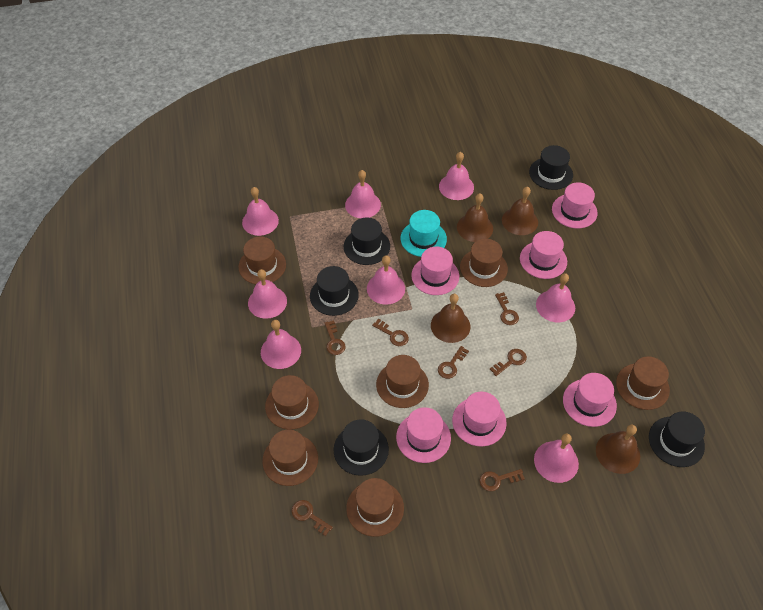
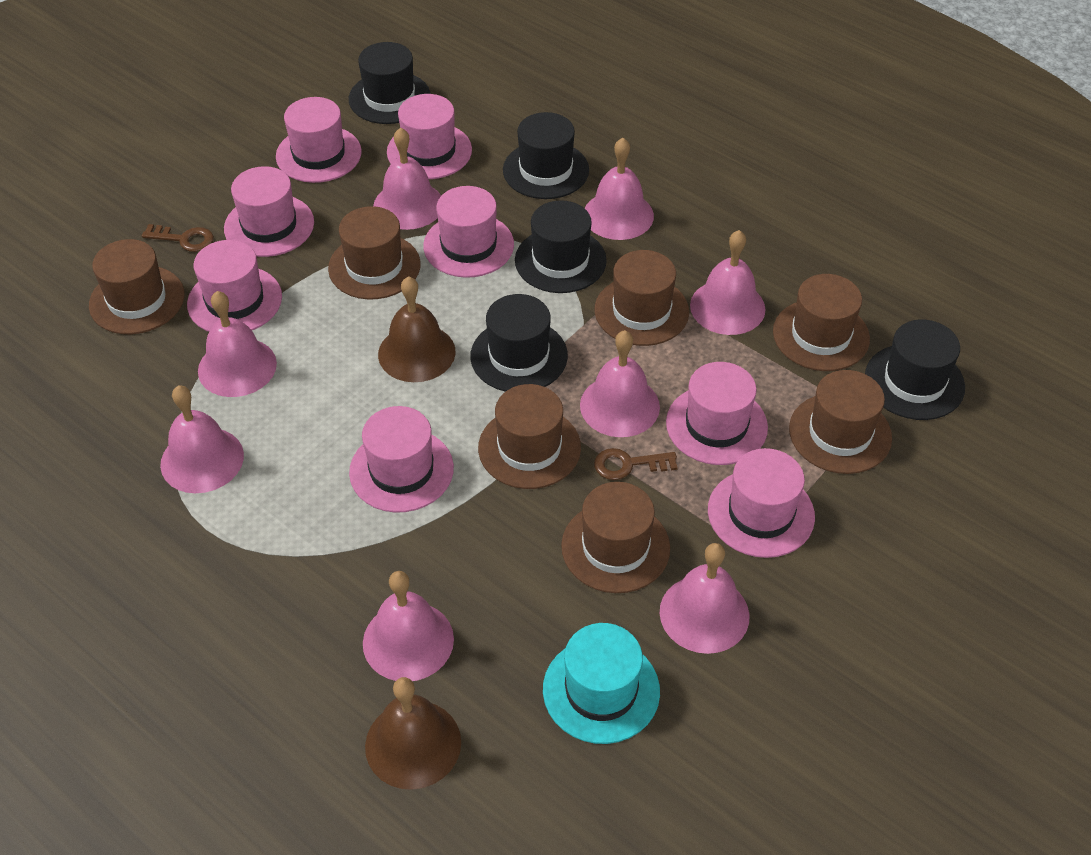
brown bell: 4 -> 2
brown key: 7 -> 2
pink hat: 6 -> 8

